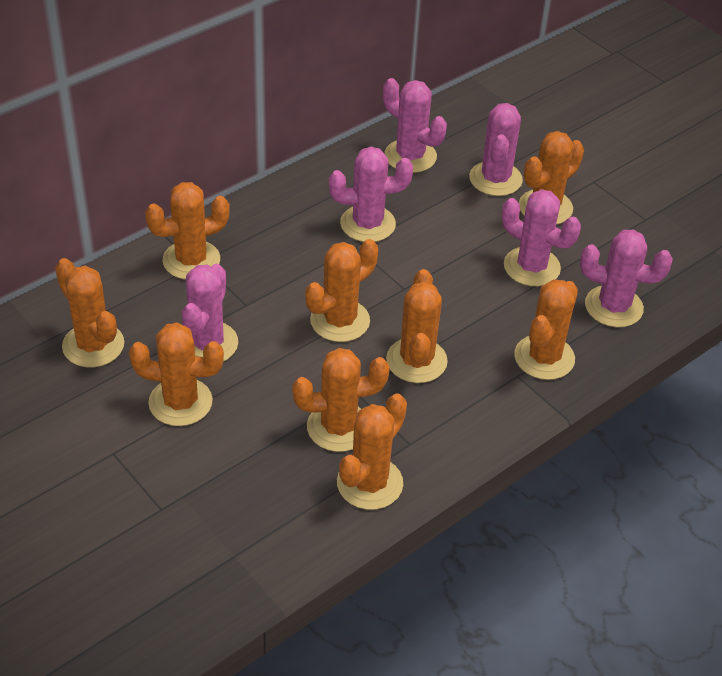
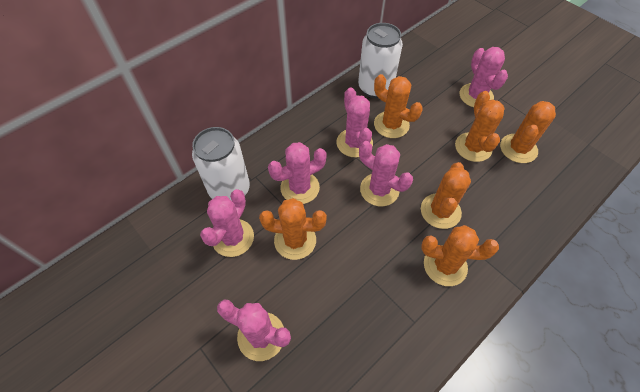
orange cactus: 9 -> 6
white can: 0 -> 2

